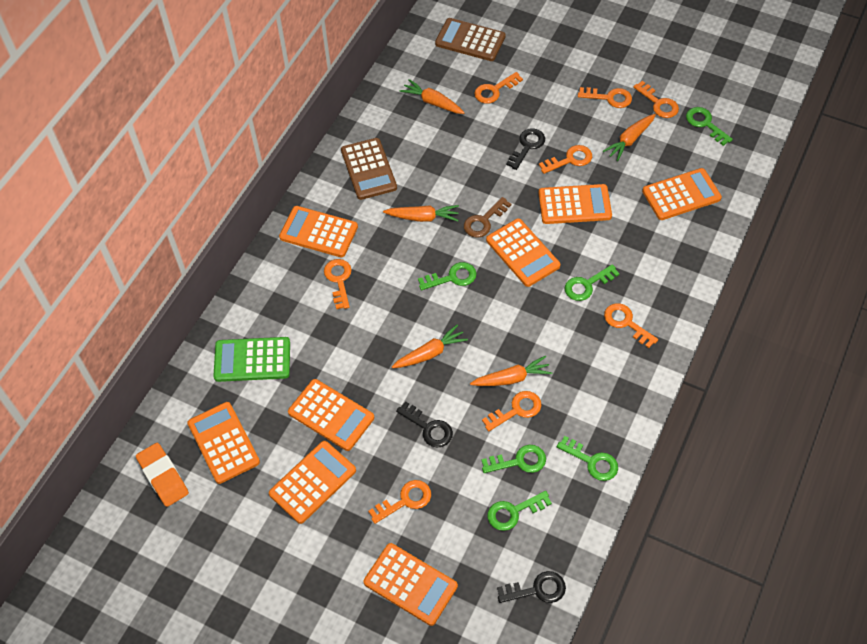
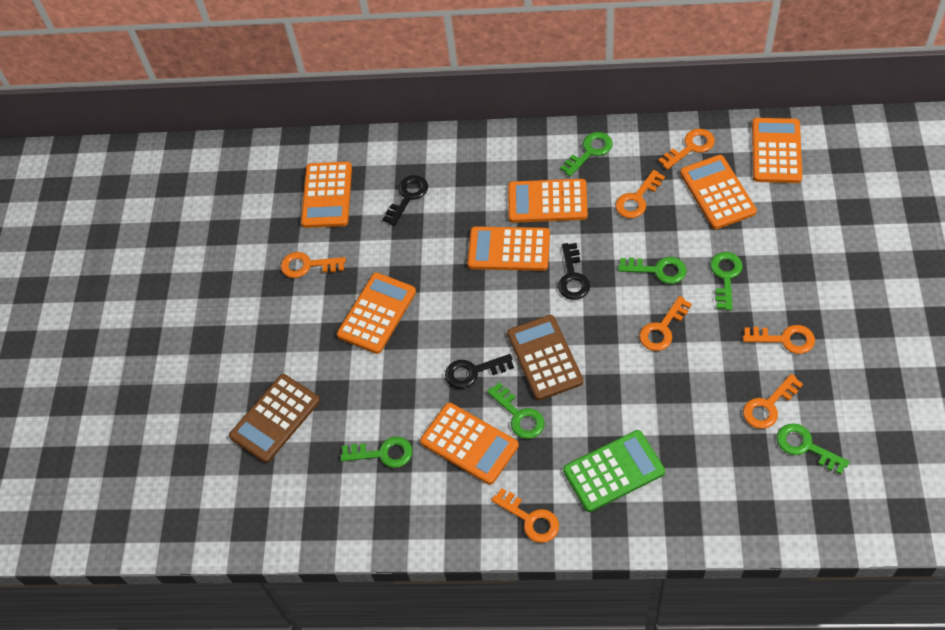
brown key: 1 -> 0
orange calculator: 8 -> 7
orange carrot: 5 -> 0
orange eraser: 1 -> 0
orange key: 8 -> 7

